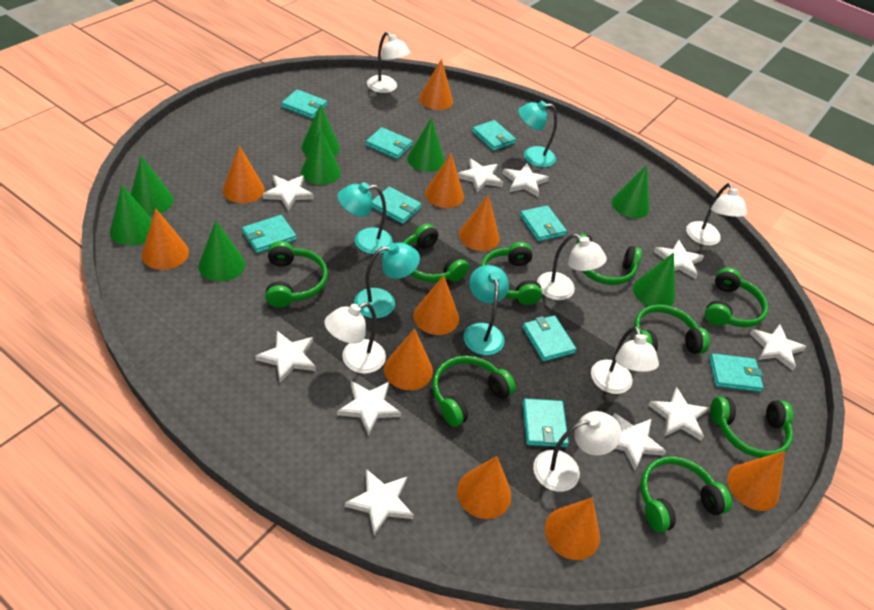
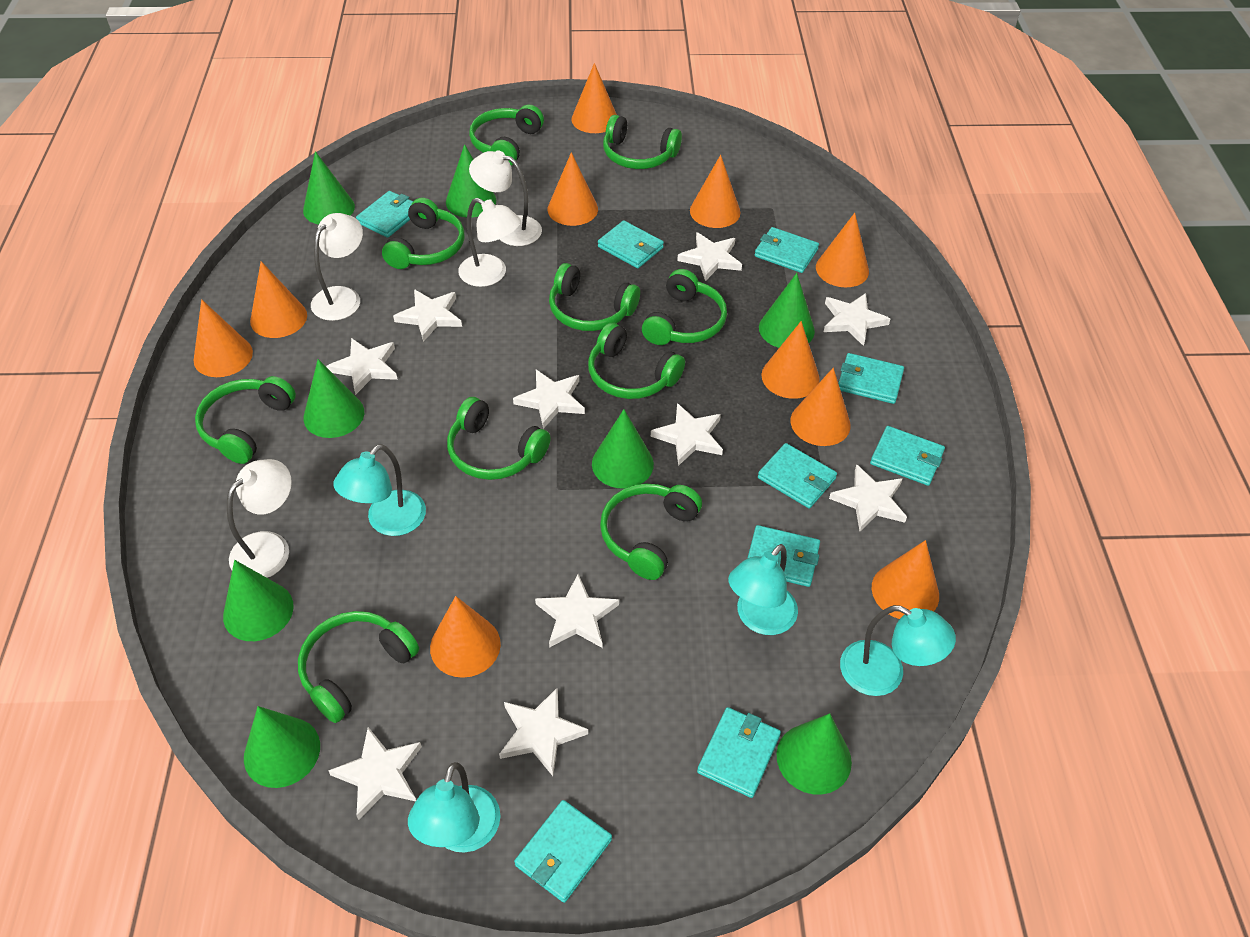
green headphones: 9 -> 10
white lamp: 6 -> 4

